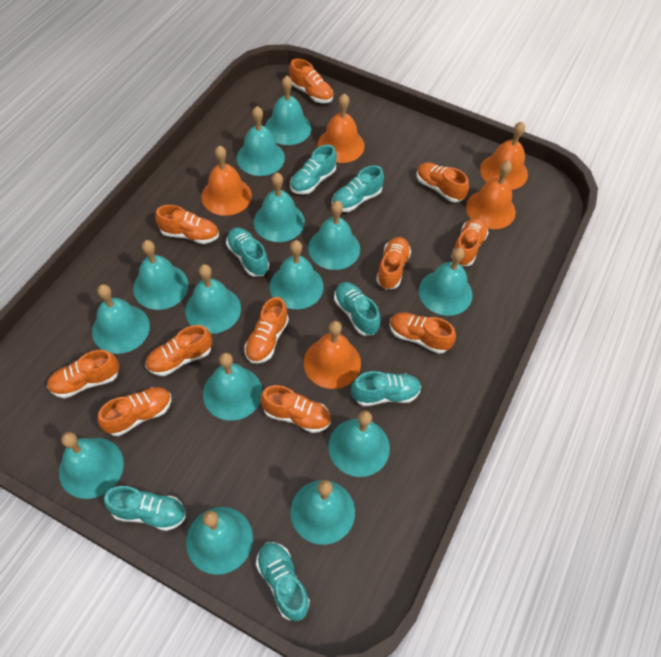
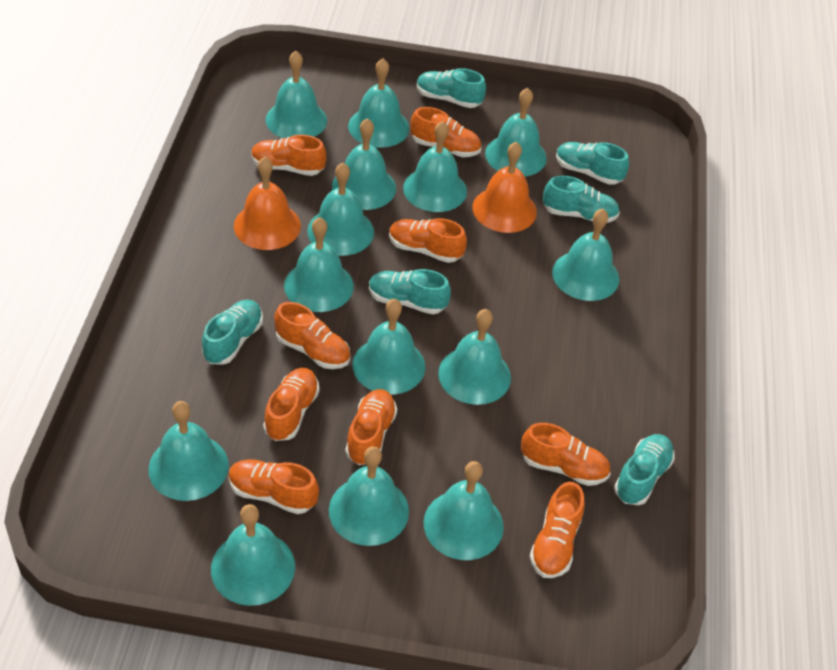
orange bell: 5 -> 2
orange shoe: 11 -> 9
turquoise shoe: 7 -> 6

